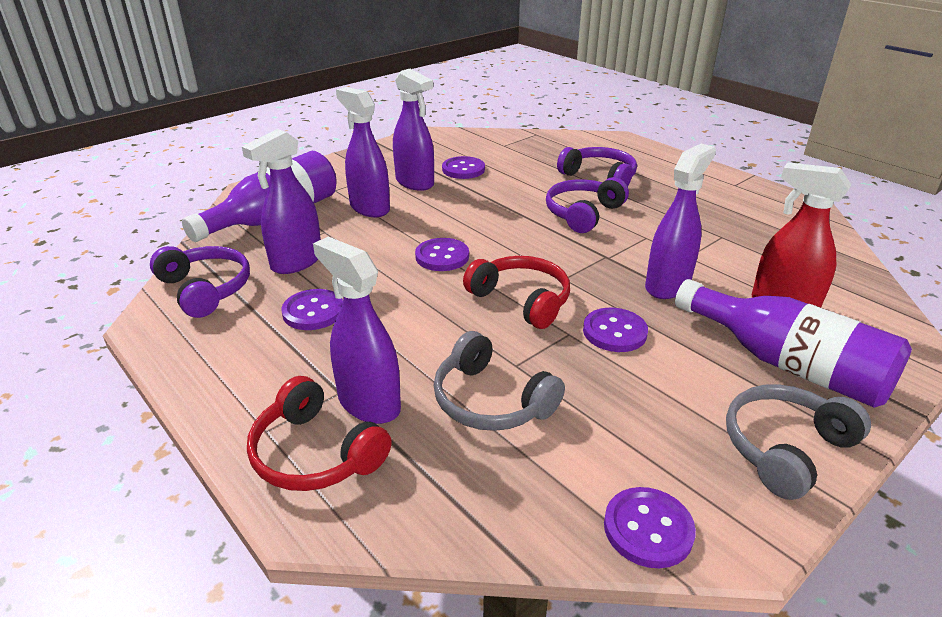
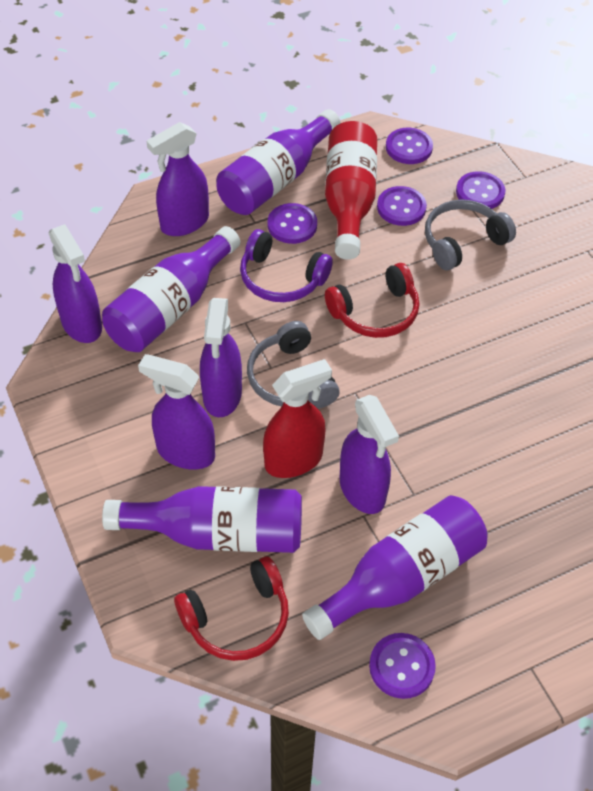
purple bottle: 2 -> 4
purple headphones: 3 -> 1
red bottle: 0 -> 1

